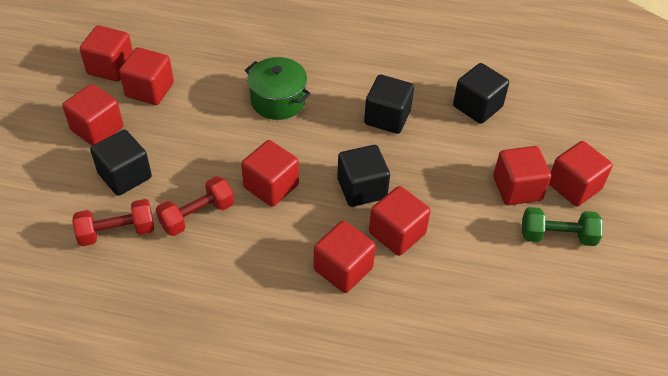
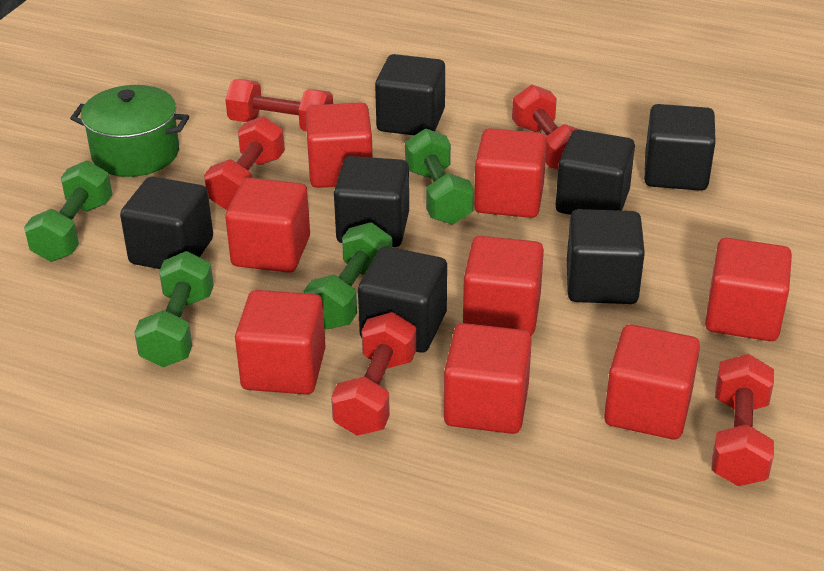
black cube: 4 -> 7
green dumbbell: 1 -> 4
red dumbbell: 2 -> 5

